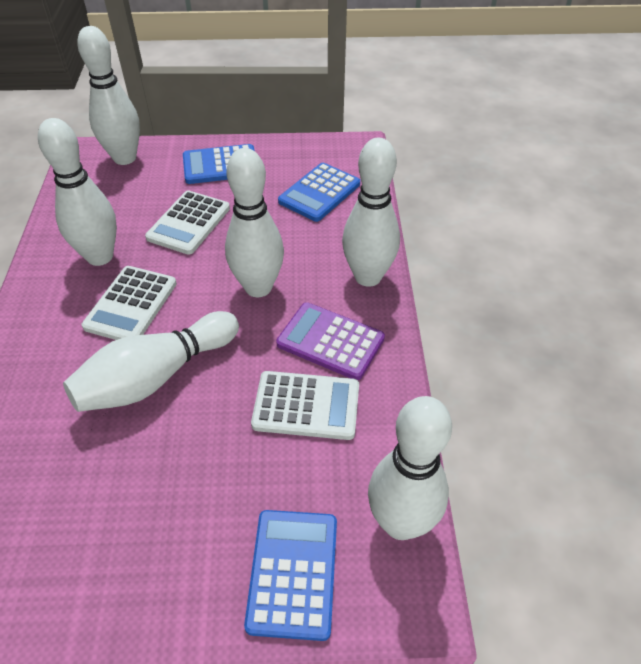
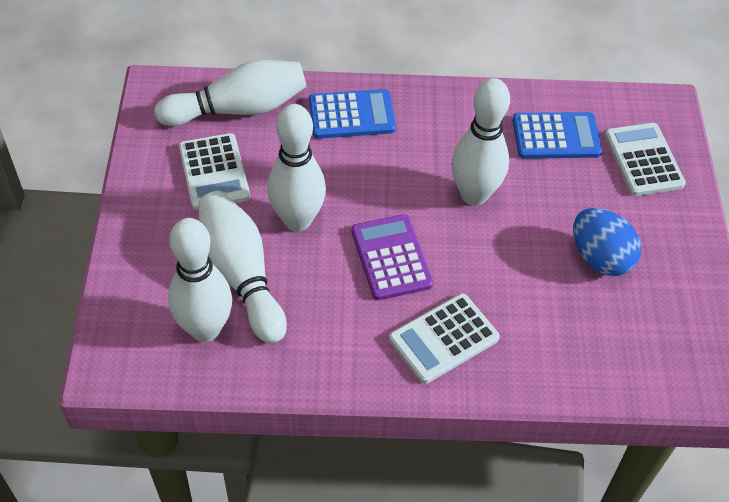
blue calculator: 3 -> 2
blue egg: 0 -> 1
white bowling pin: 6 -> 5

